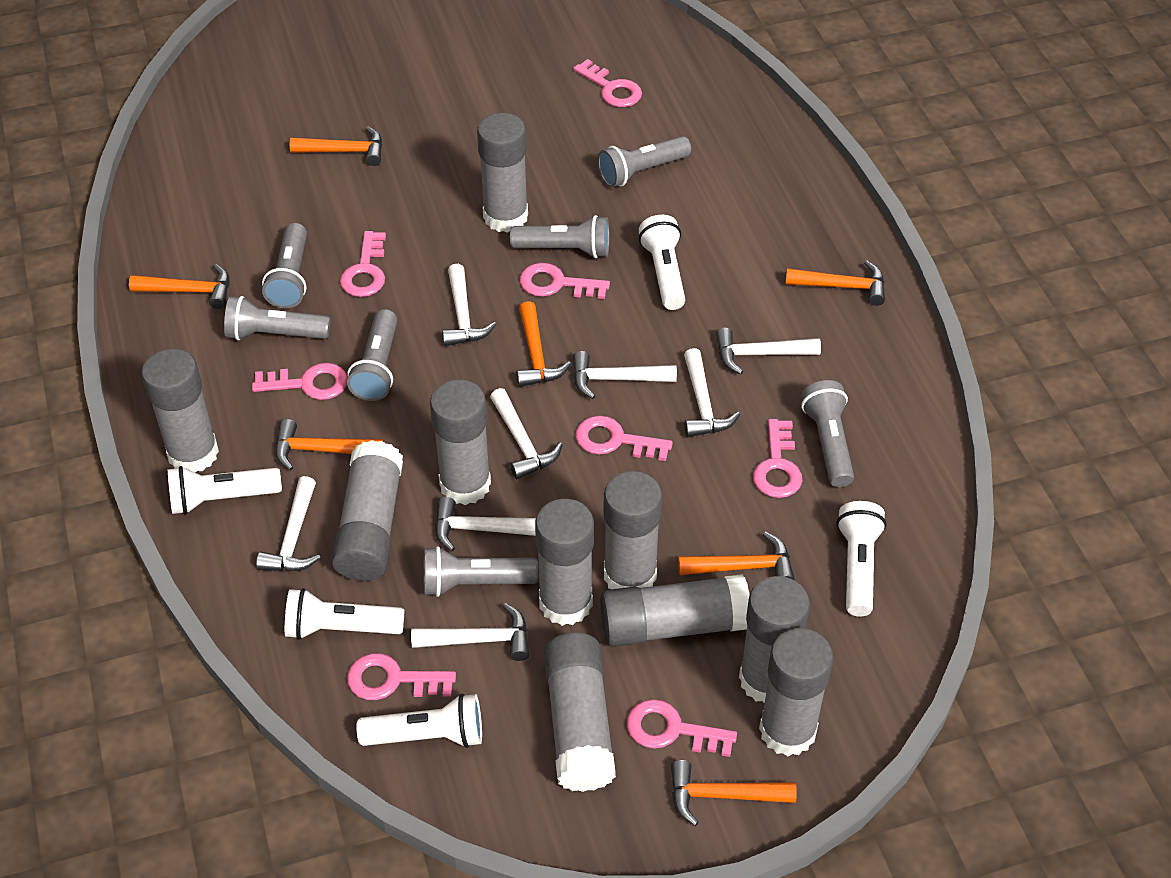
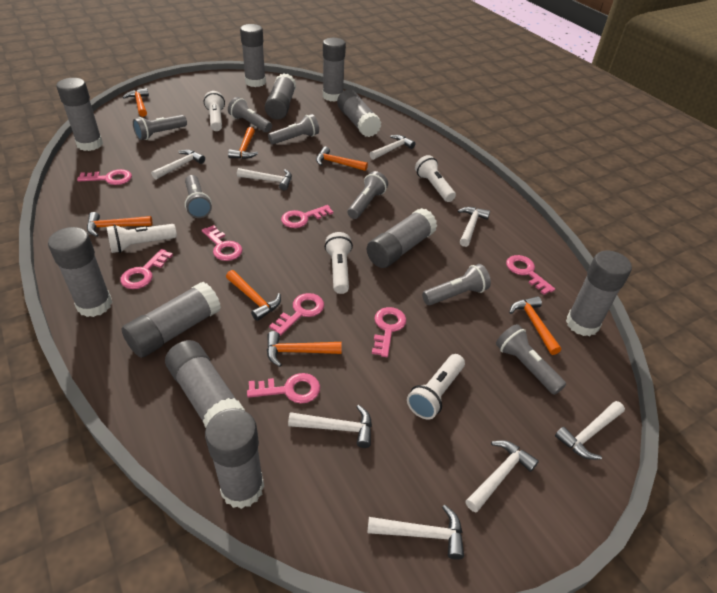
grey glue stick: 10 -> 11

